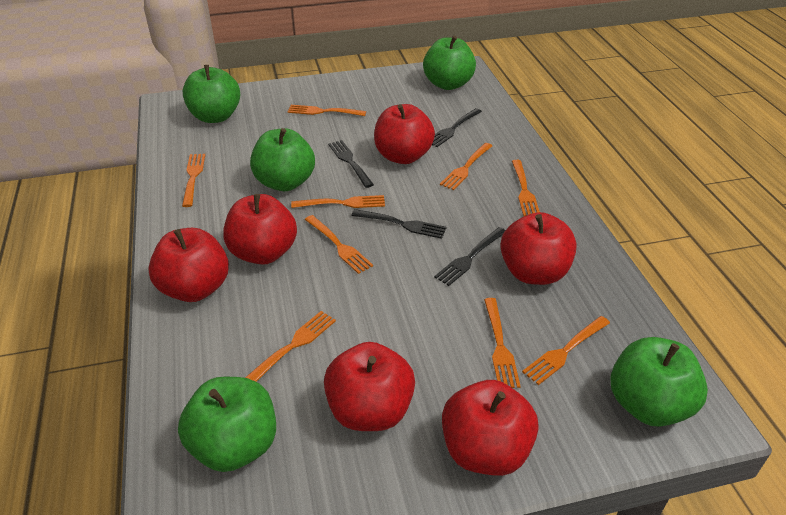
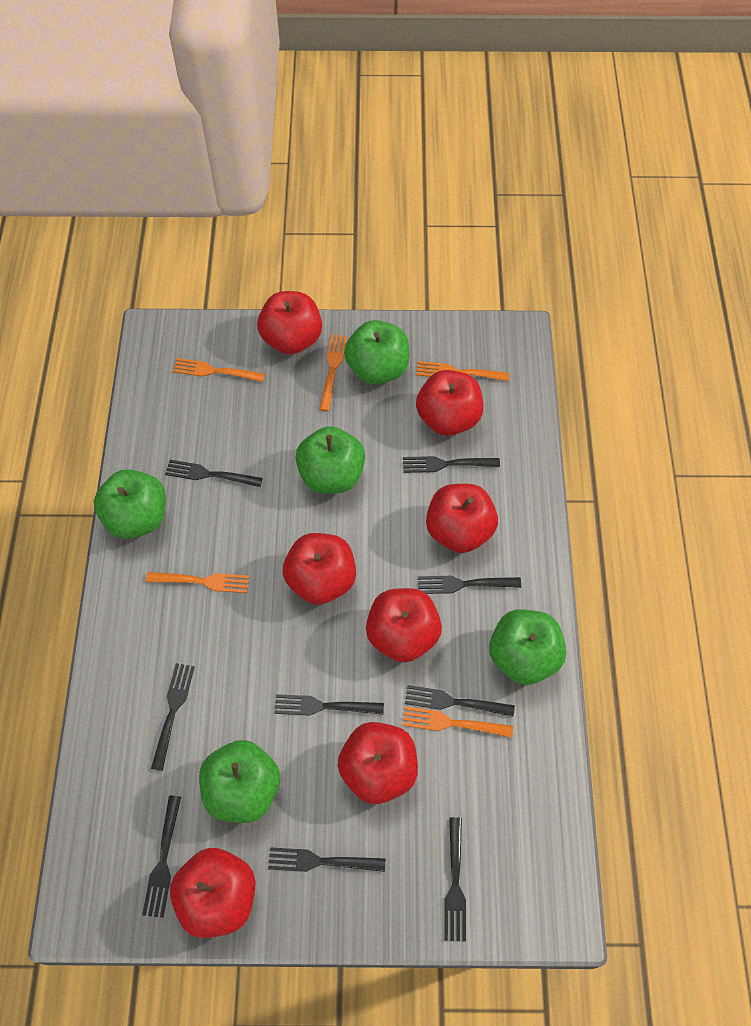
black fork: 4 -> 9
orange fork: 9 -> 5
red apple: 6 -> 7

